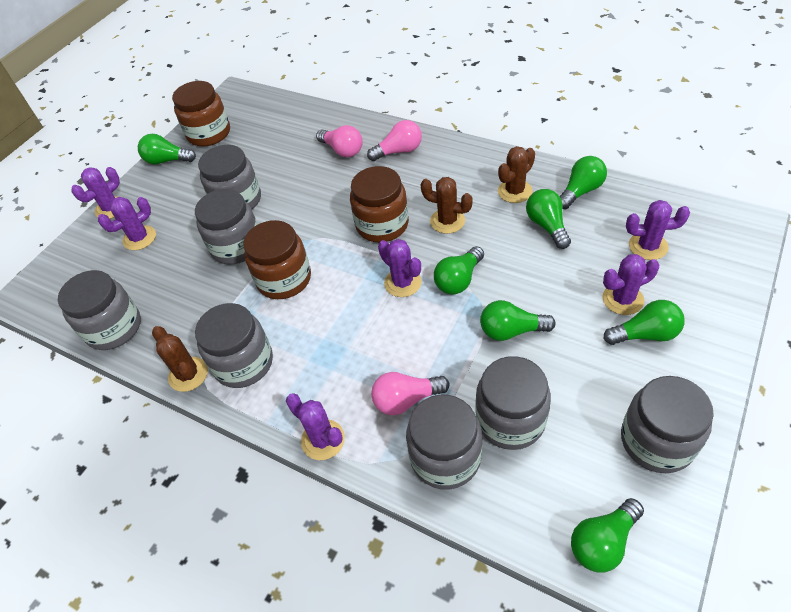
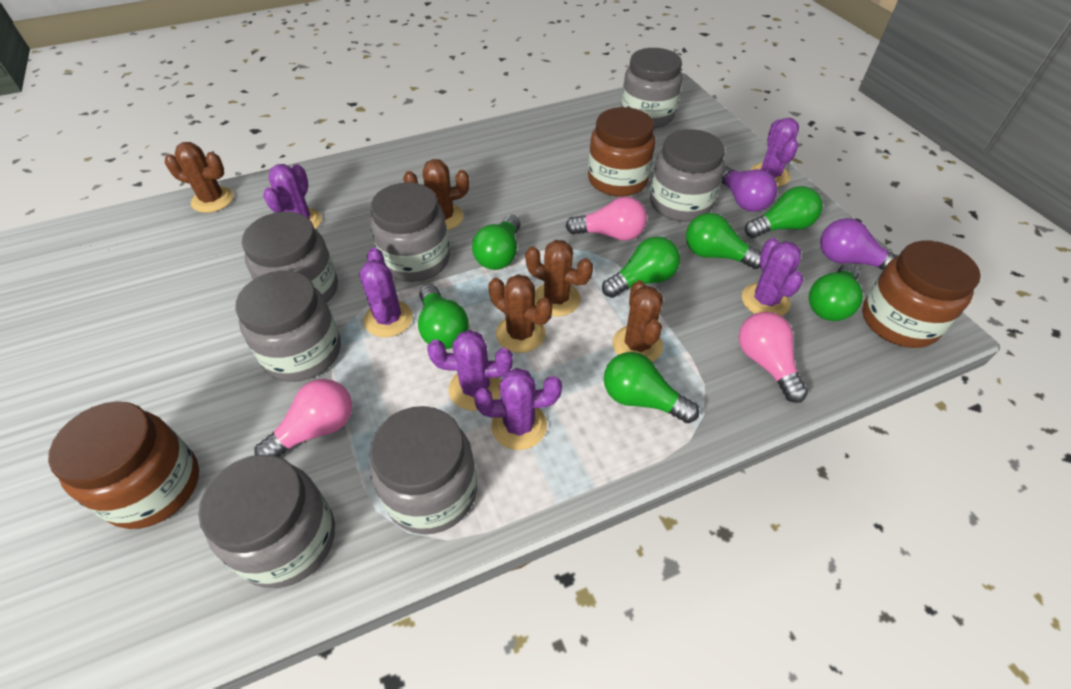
brown cactus: 3 -> 5
purple light bulb: 0 -> 2

